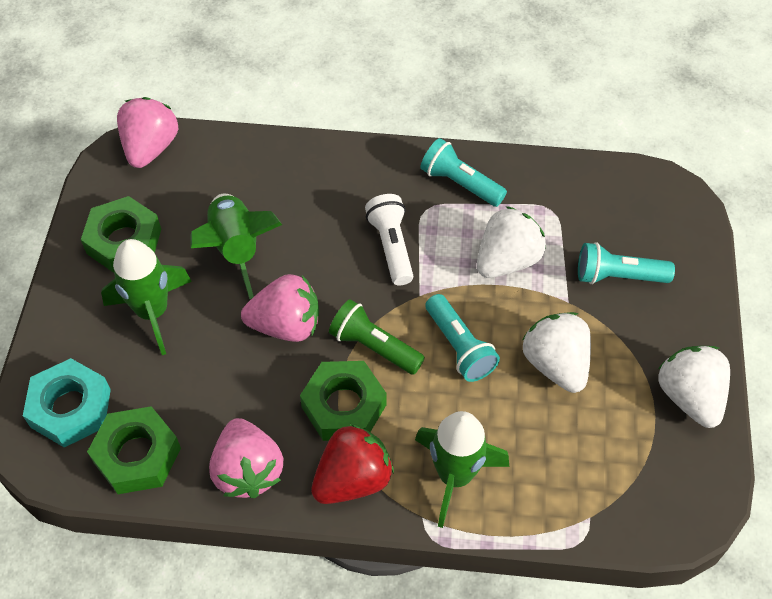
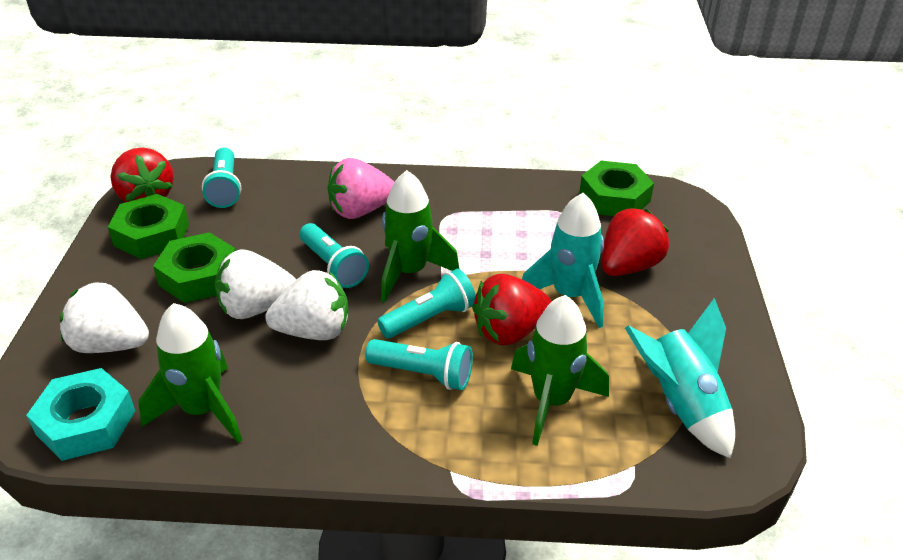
green flashlight: 1 -> 0
pink strawberry: 3 -> 1
red strawberry: 1 -> 3
turquoise flashlight: 3 -> 4
turquoise rocket: 0 -> 2
white flashlight: 1 -> 0

